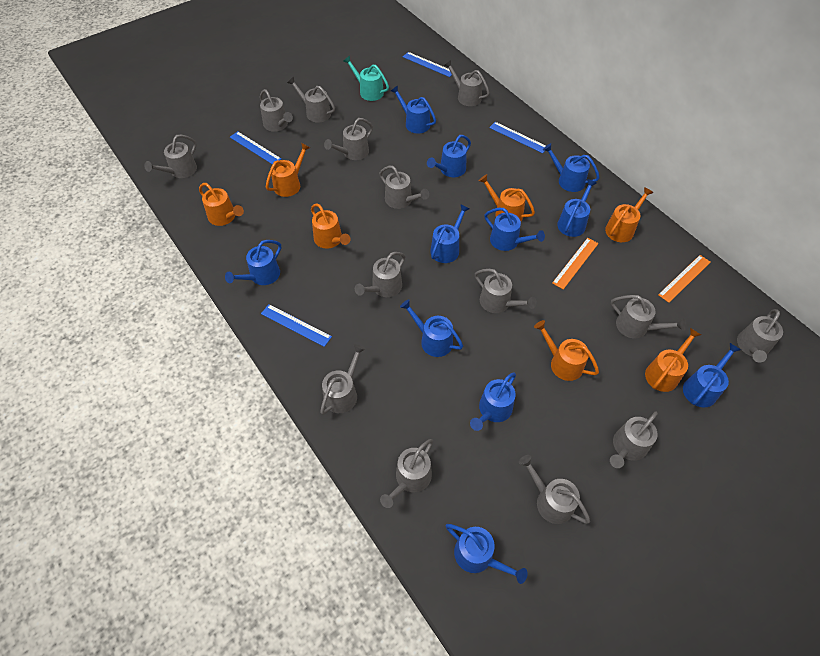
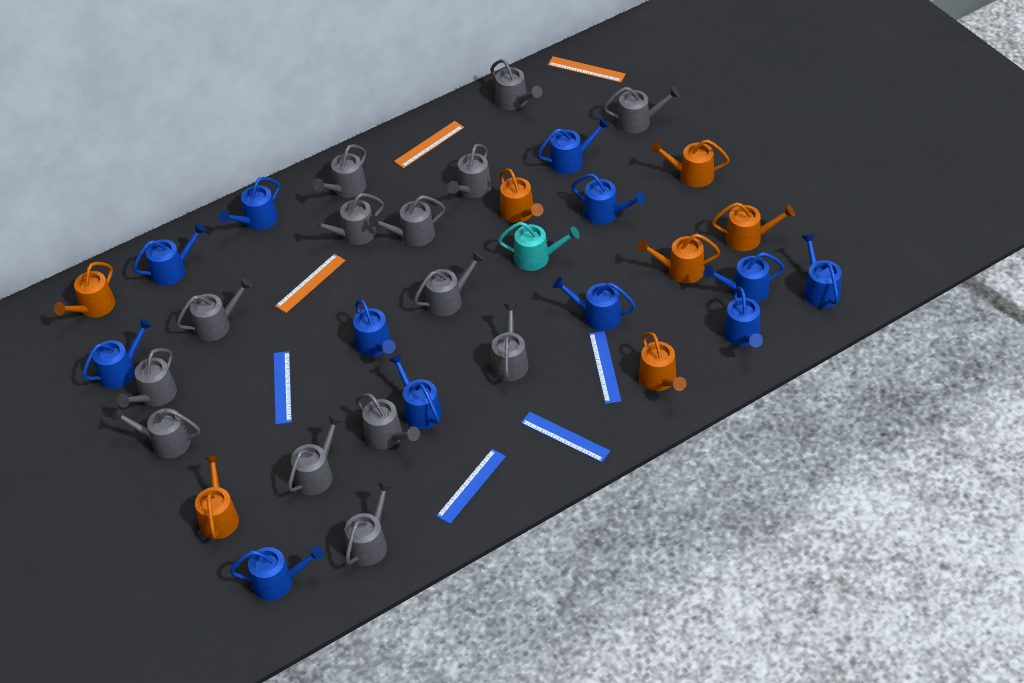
blue watering can: 11 -> 12
orange ruler: 2 -> 3

